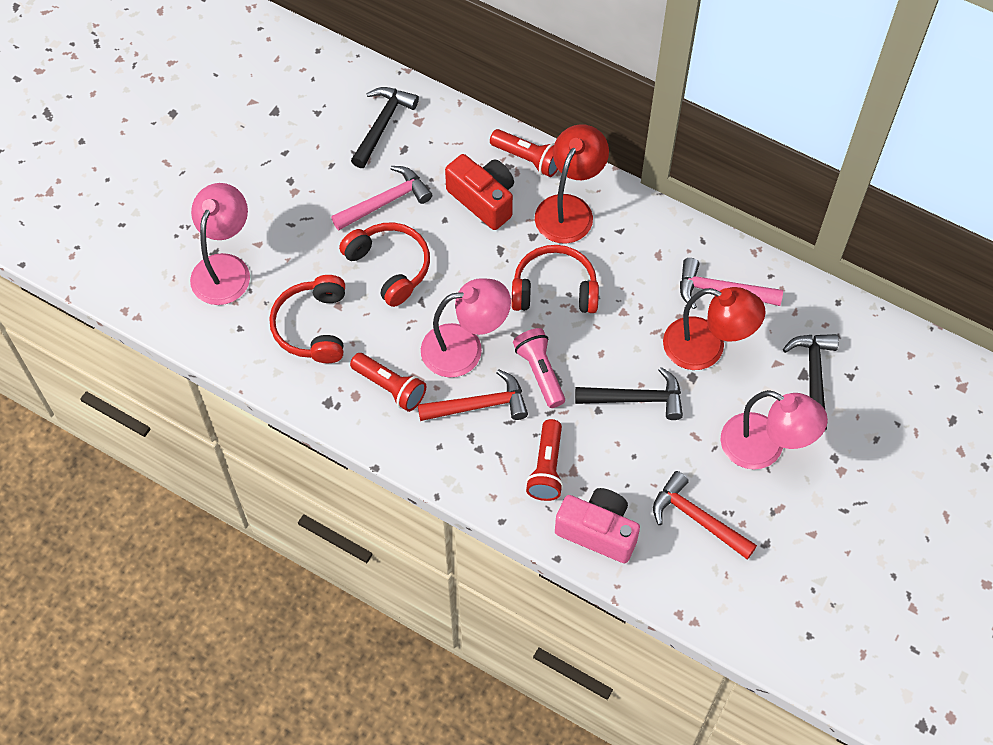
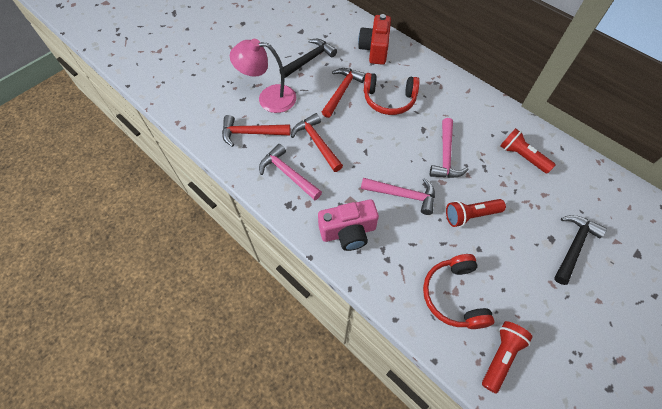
black hammer: 3 -> 2
pink flashlight: 1 -> 0
pink hammer: 2 -> 3
pink lamp: 3 -> 1
red hammer: 2 -> 3
red headphones: 3 -> 2
red lamp: 2 -> 0

